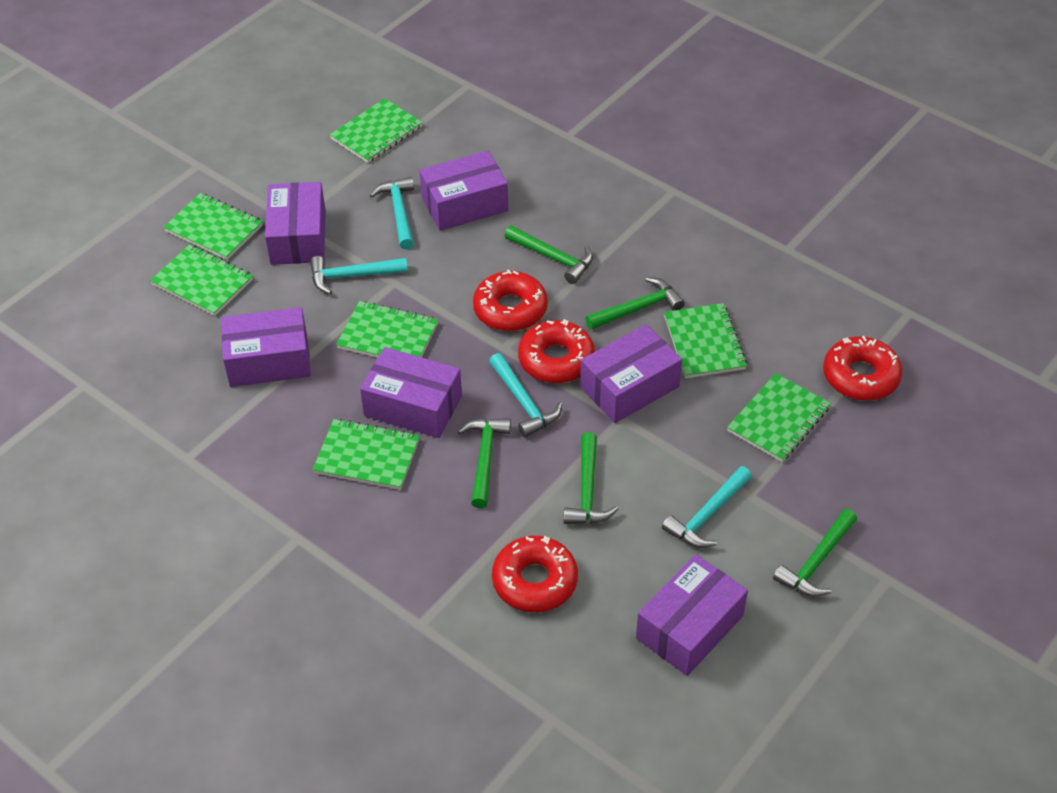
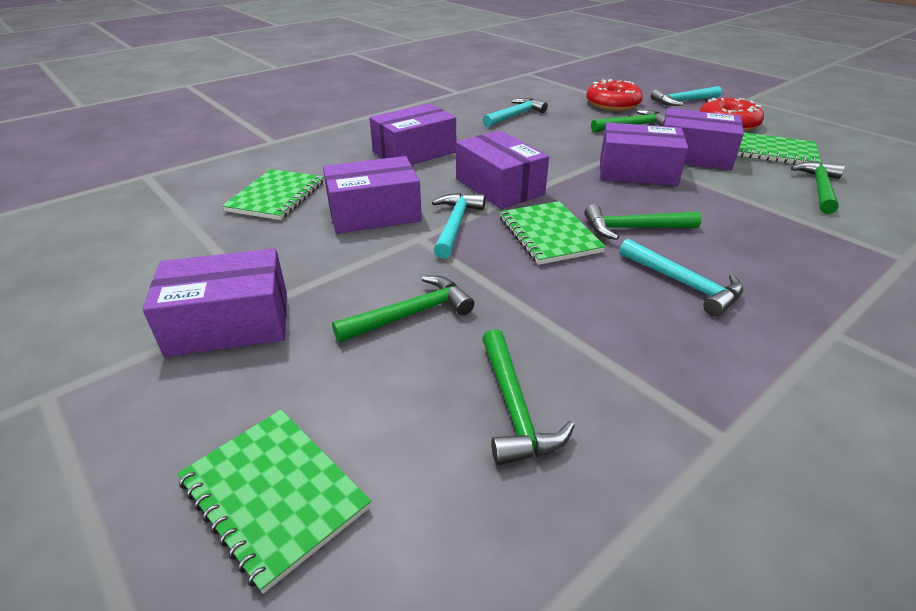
green notebook: 7 -> 4
red donut: 4 -> 2

